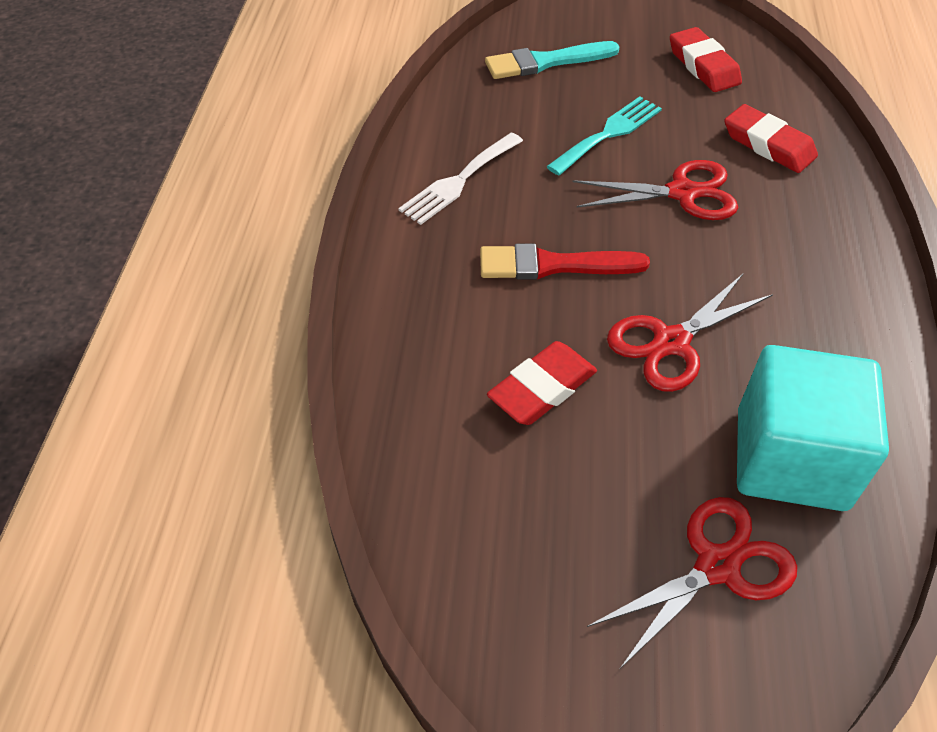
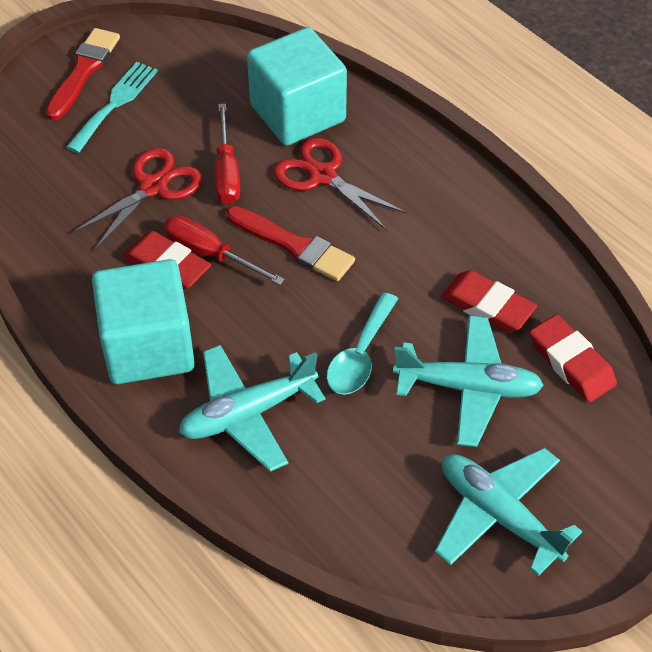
red brush: 1 -> 2
red scissors: 3 -> 2
red screwdriver: 0 -> 2
turquoise brush: 1 -> 0
turquoise cube: 1 -> 2
turquoise plane: 0 -> 3
turquoise spoon: 0 -> 1
white fork: 1 -> 0

